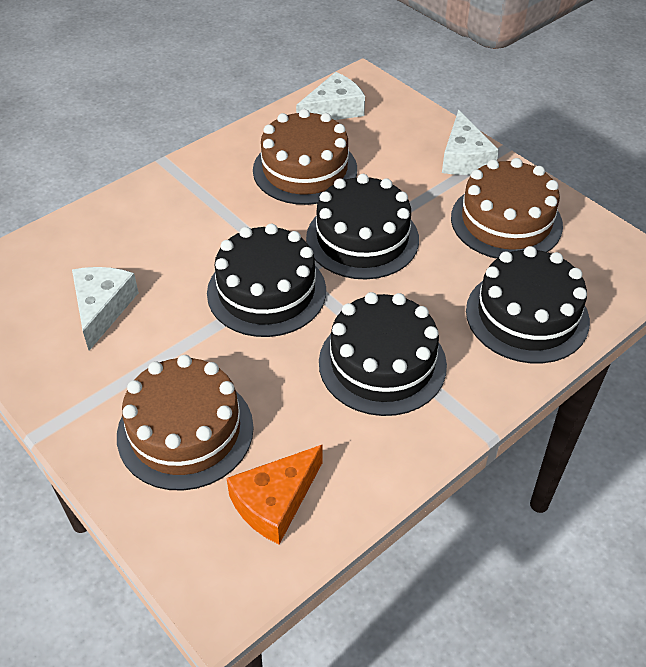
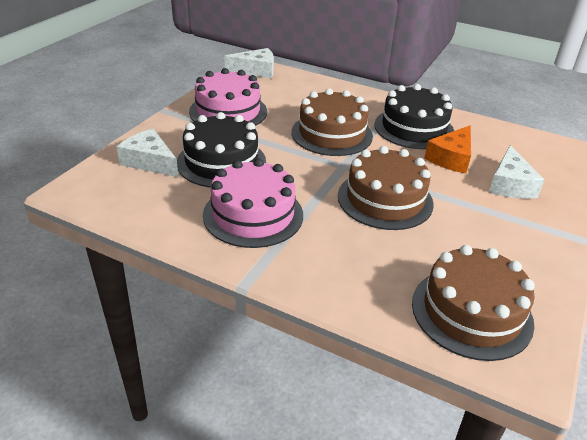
black cake: 4 -> 2
pink cake: 0 -> 2

